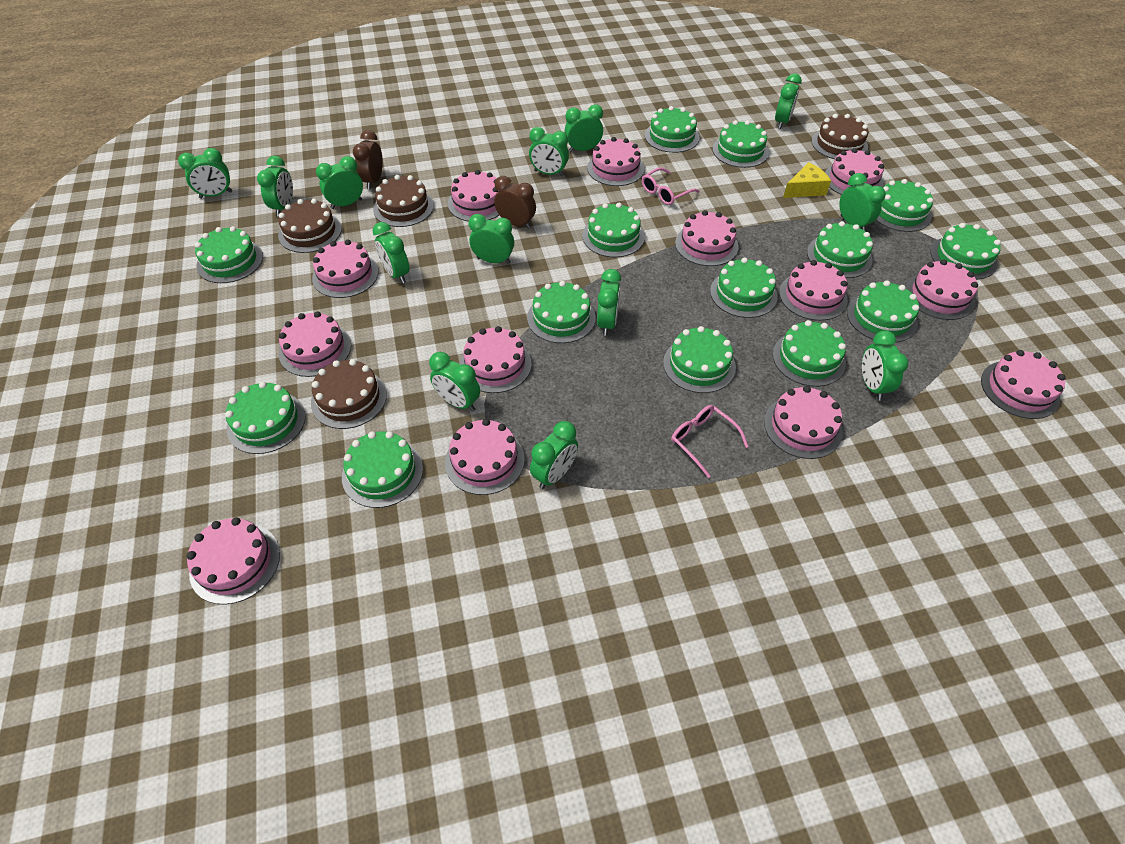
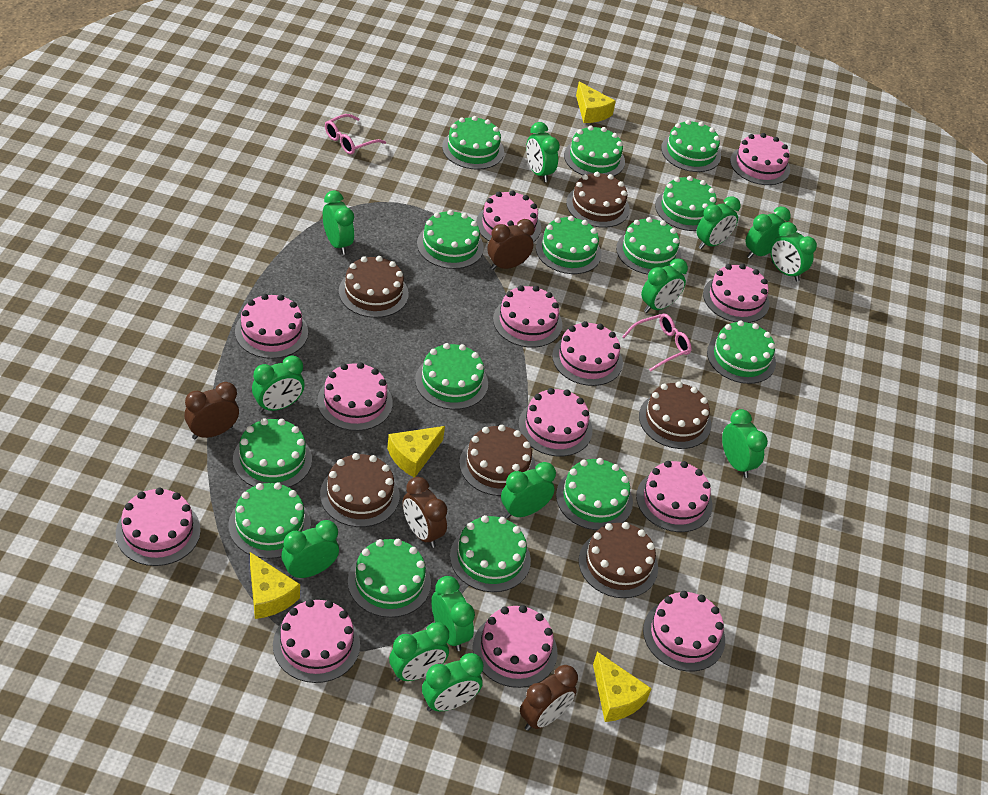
brown cake: 4 -> 6
brown clock: 2 -> 4
yellow cheese: 1 -> 4

